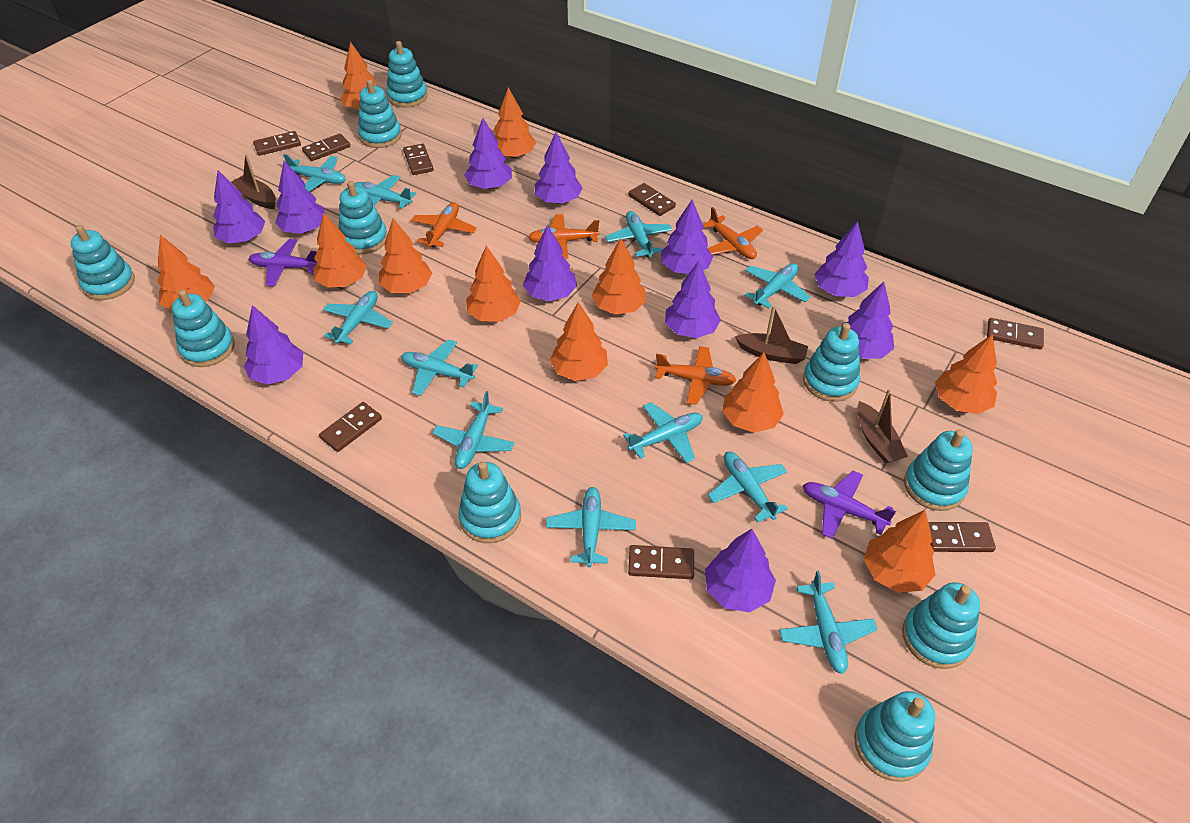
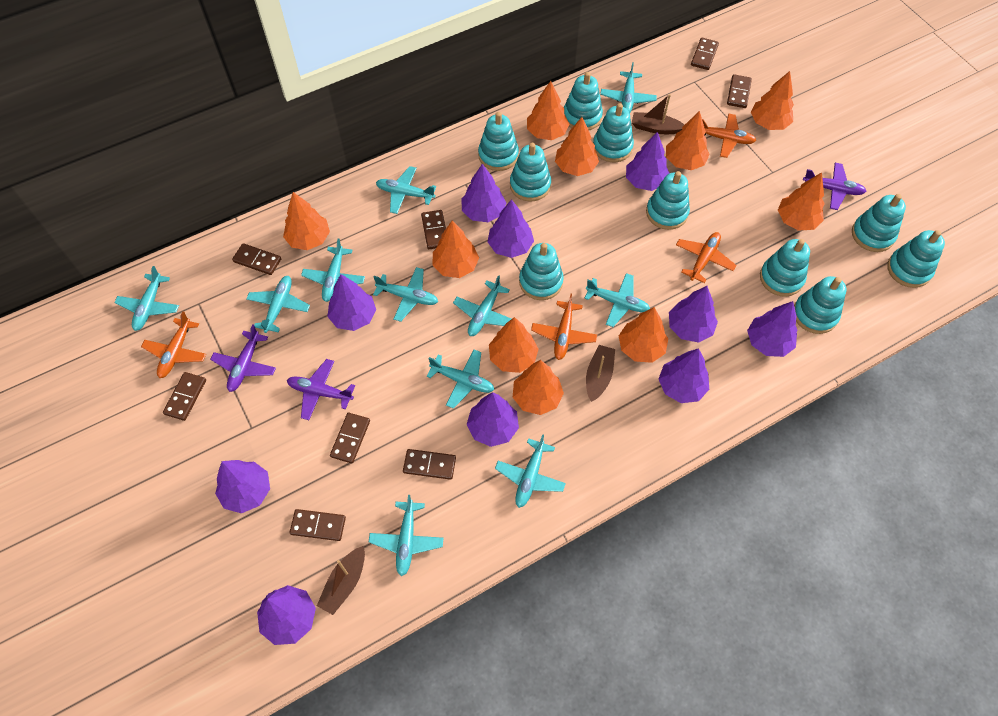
orange tree: 11 -> 10
purple plane: 2 -> 3
purple tree: 11 -> 10

